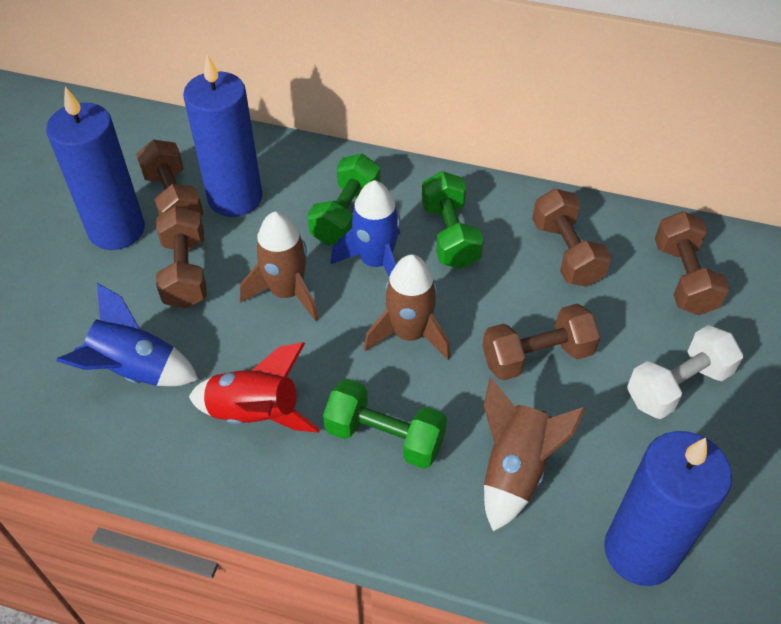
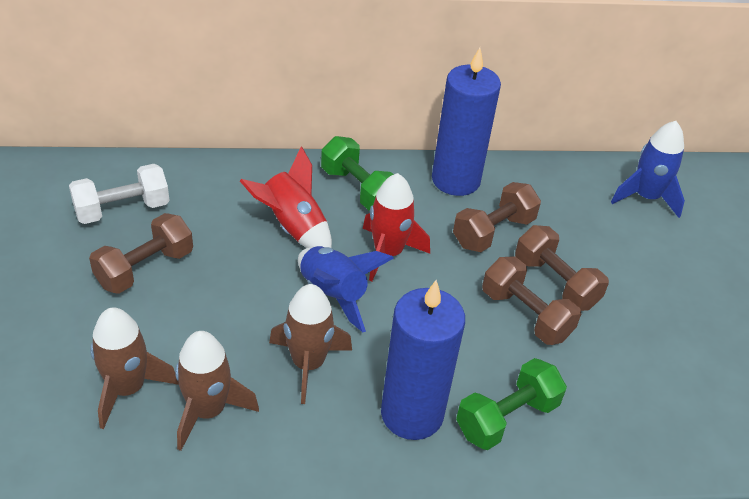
blue candle: 3 -> 2
brown dumbbell: 5 -> 4
green dumbbell: 3 -> 2
red rocket: 1 -> 2

